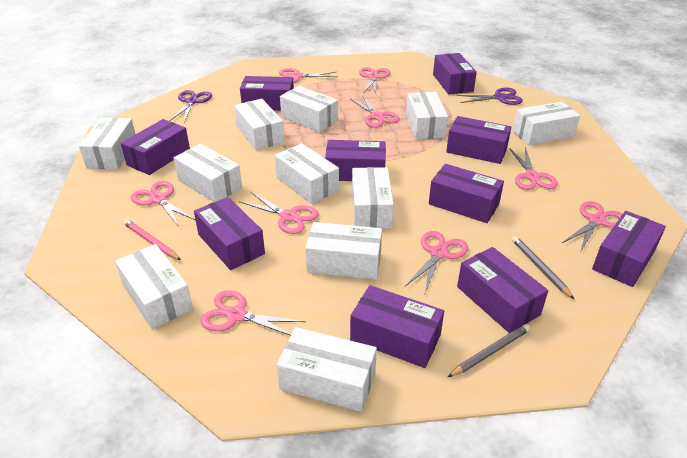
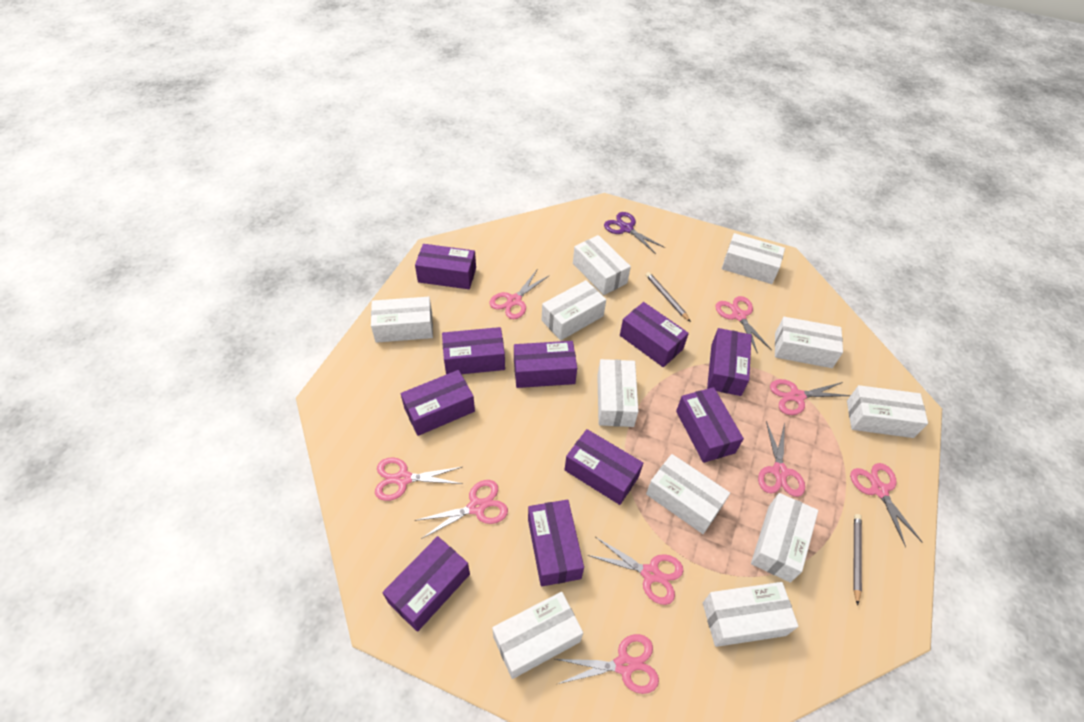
pink pencil: 1 -> 0
purple scissors: 2 -> 1

